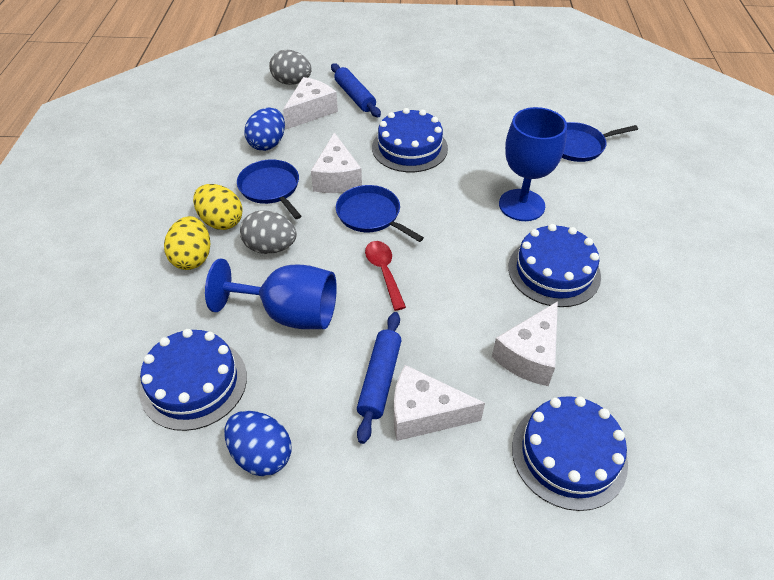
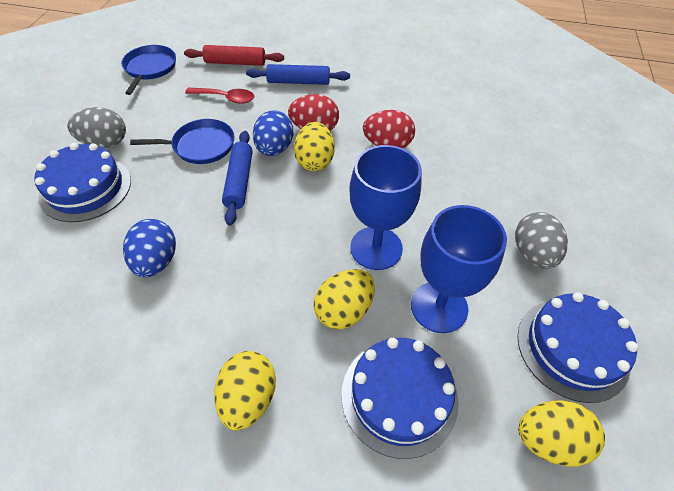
blue cake: 4 -> 3
blue pan: 3 -> 2
red egg: 0 -> 2
red rolling pin: 0 -> 1
white cheese: 4 -> 0
yellow egg: 2 -> 4

